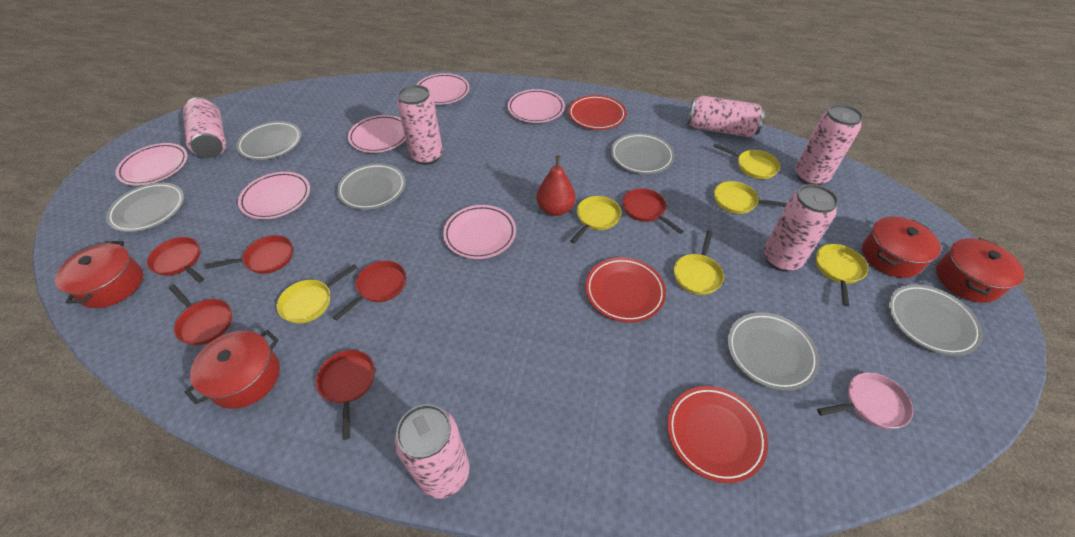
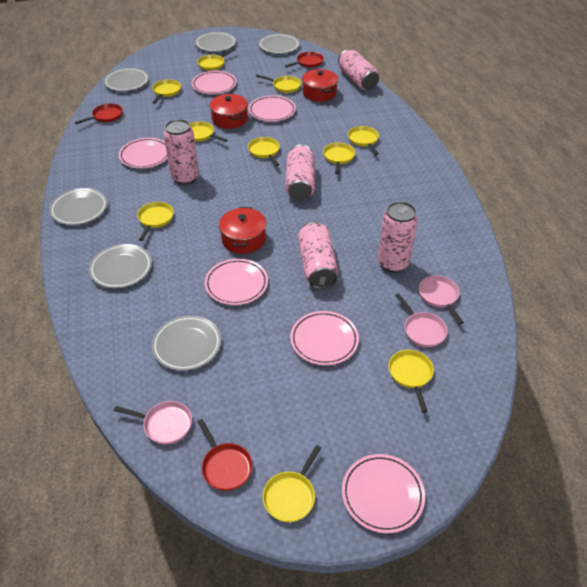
pink can: 6 -> 5
pink pan: 1 -> 3
red pan: 6 -> 3
red pear: 1 -> 0
red plate: 3 -> 0
red pot: 4 -> 3
yellow pan: 6 -> 10

